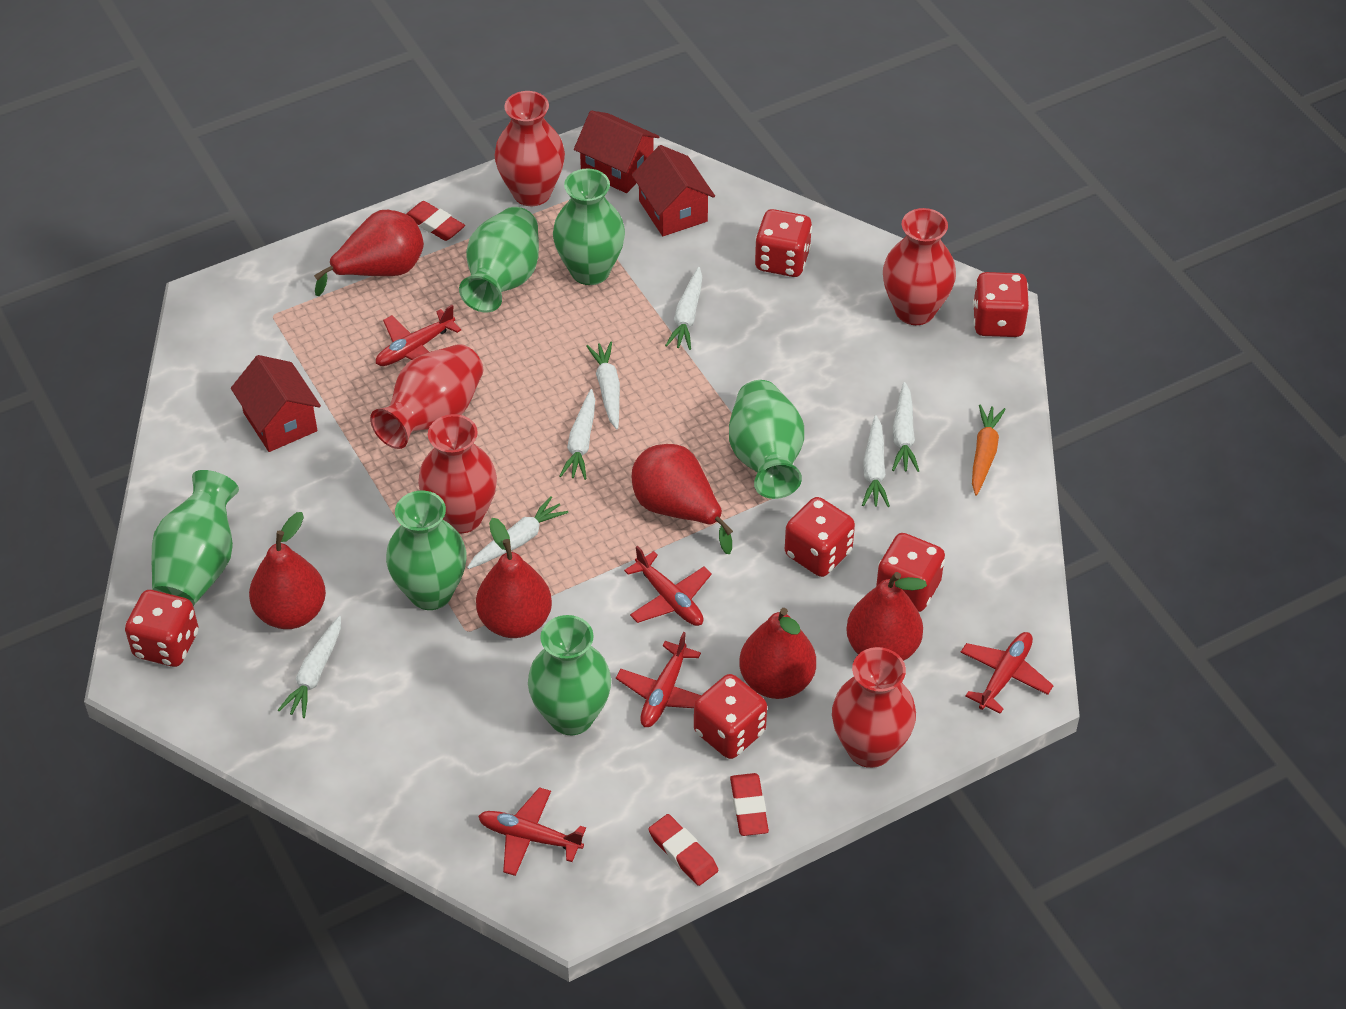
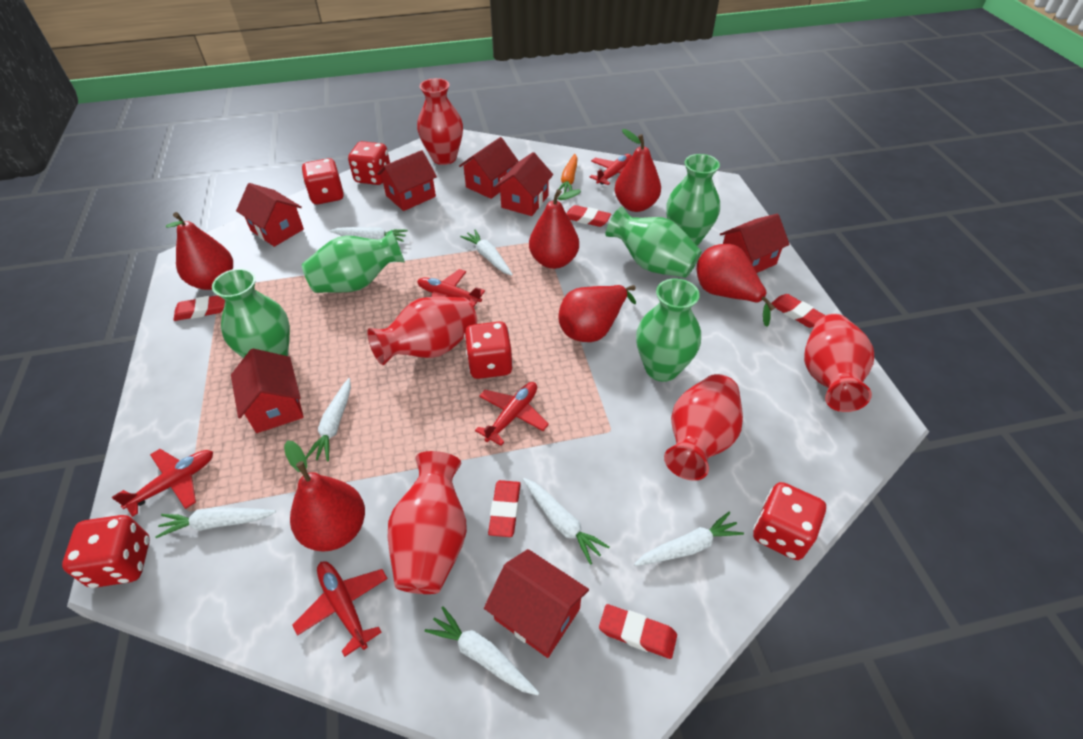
green vase: 6 -> 5
red dice: 6 -> 5
red eraser: 3 -> 5
red house: 3 -> 7

